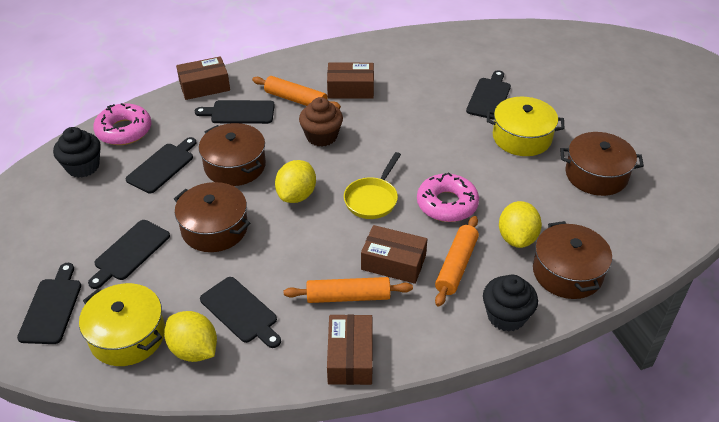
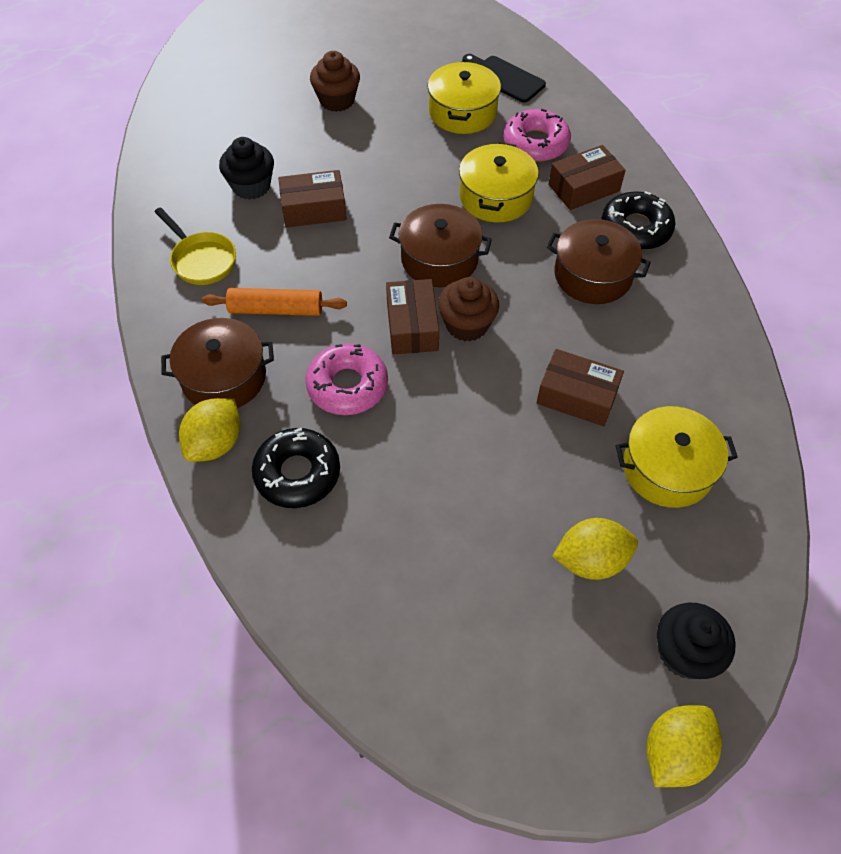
black cutting board: 6 -> 1
black donut: 0 -> 2
brown cupcake: 1 -> 2
brown pot: 4 -> 3
orange rolling pin: 3 -> 1
yellow pot: 2 -> 3

